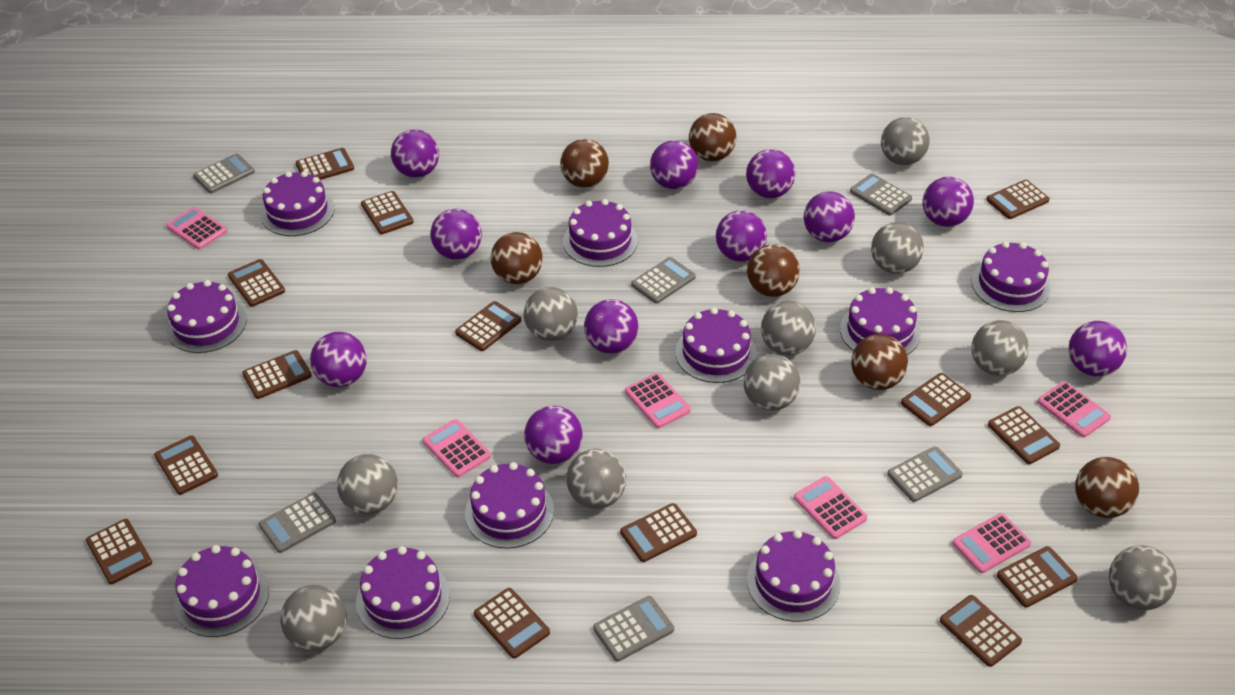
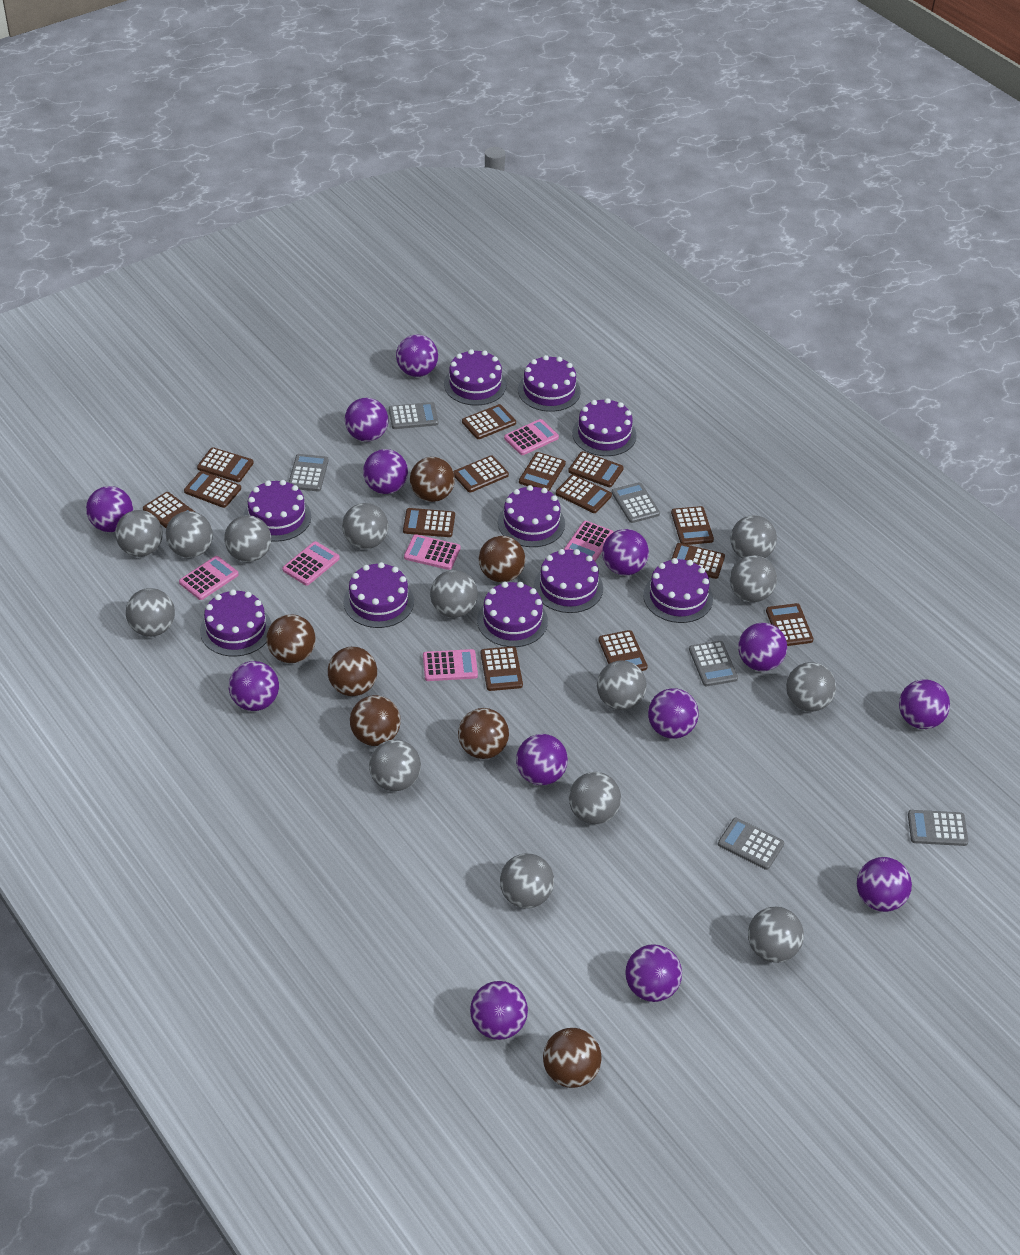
brown ball: 6 -> 7
grey ball: 10 -> 14
purple ball: 11 -> 13

